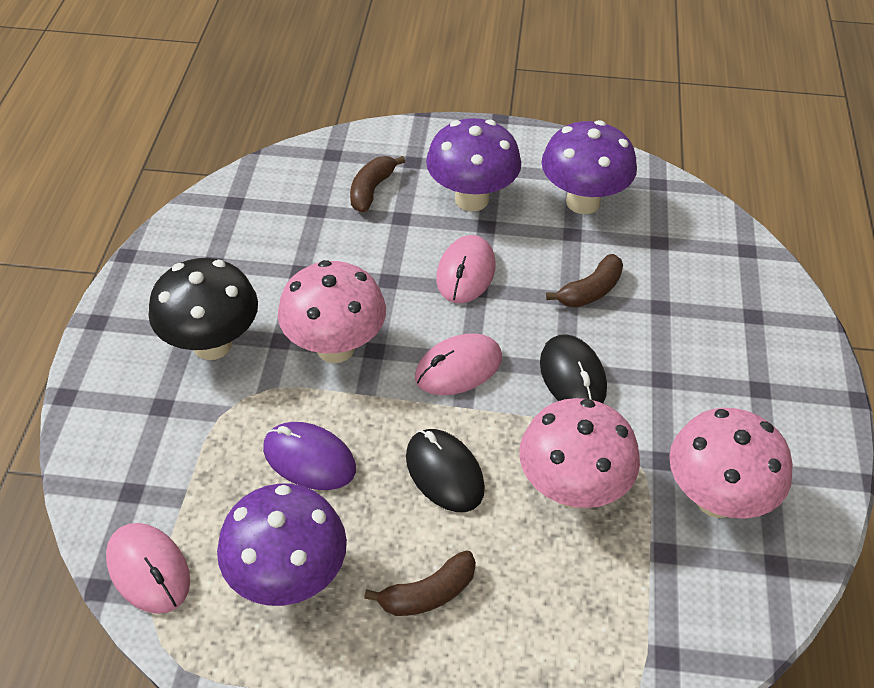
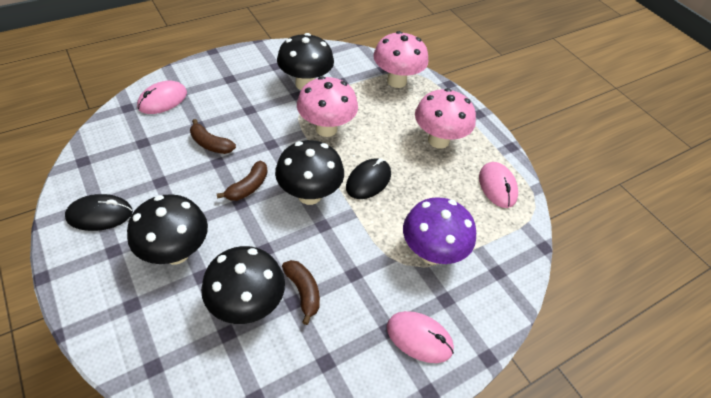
black mushroom: 1 -> 4
purple mouse: 1 -> 0
purple mushroom: 3 -> 1

